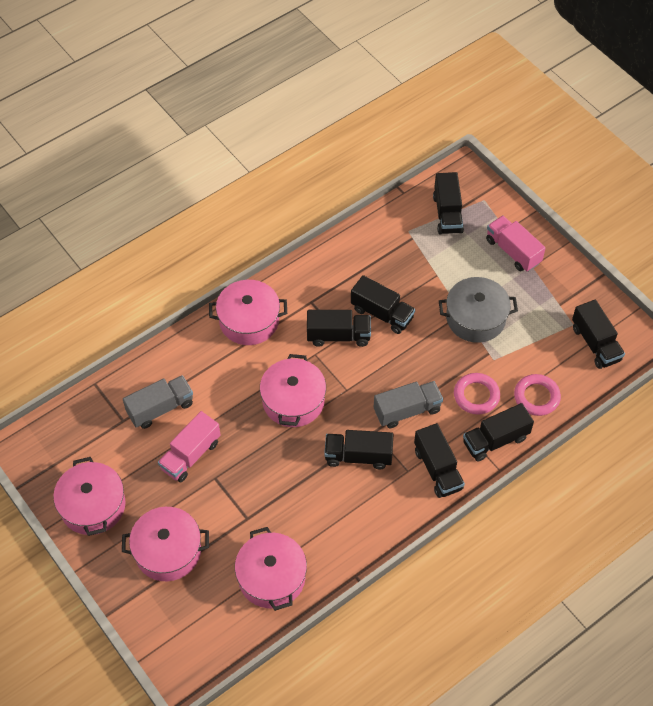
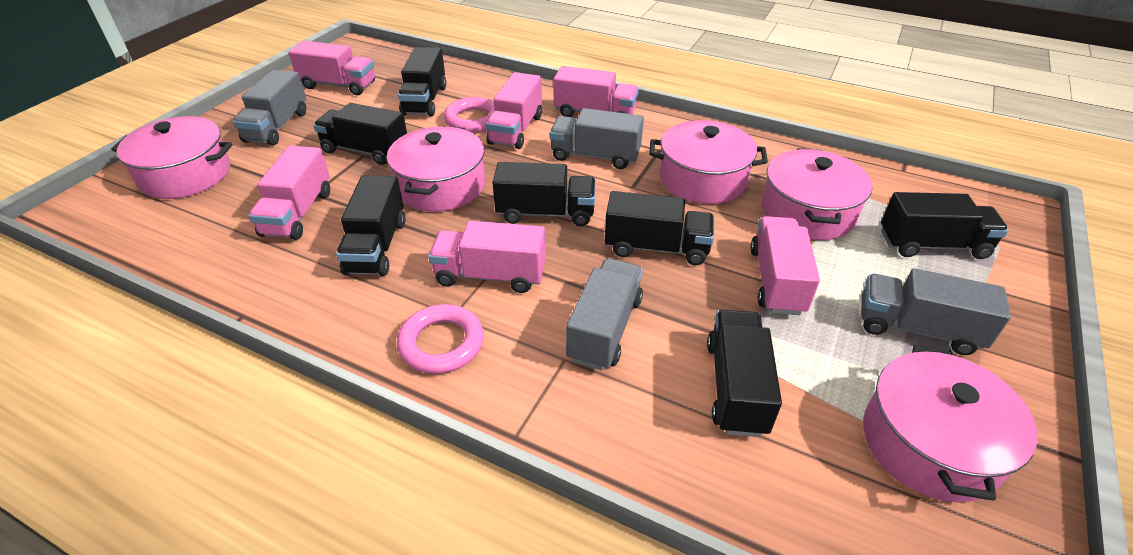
grey pot: 1 -> 0
grey truck: 2 -> 4
pink truck: 2 -> 6

